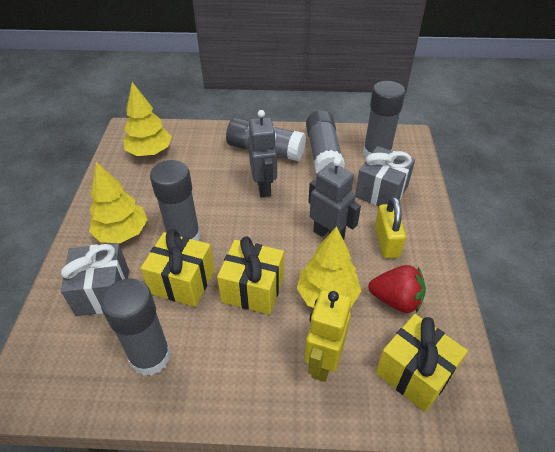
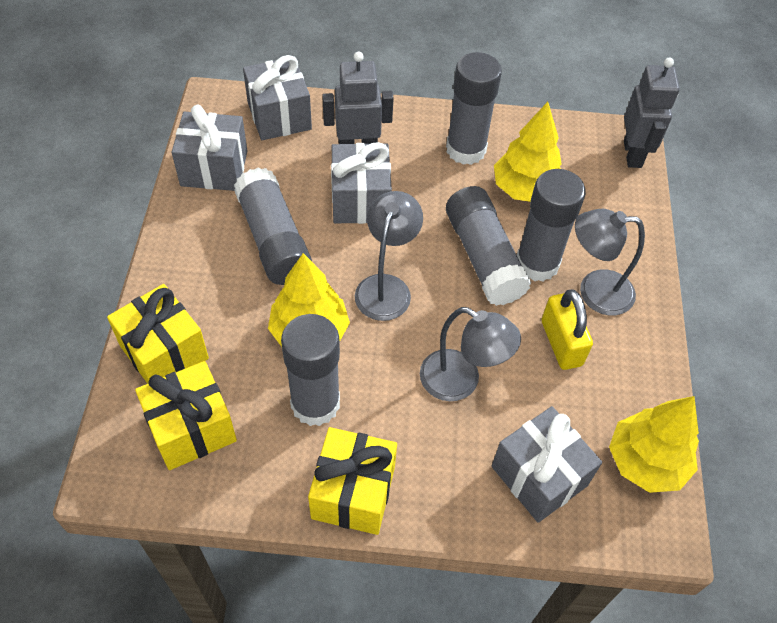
grey gift: 2 -> 4
grey lamp: 0 -> 3
red strawberry: 1 -> 0
yellow robot: 1 -> 0

